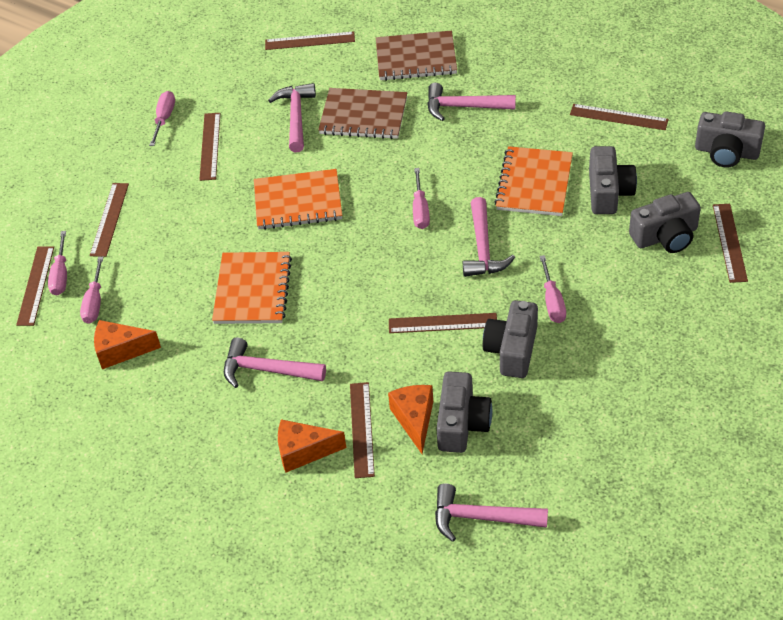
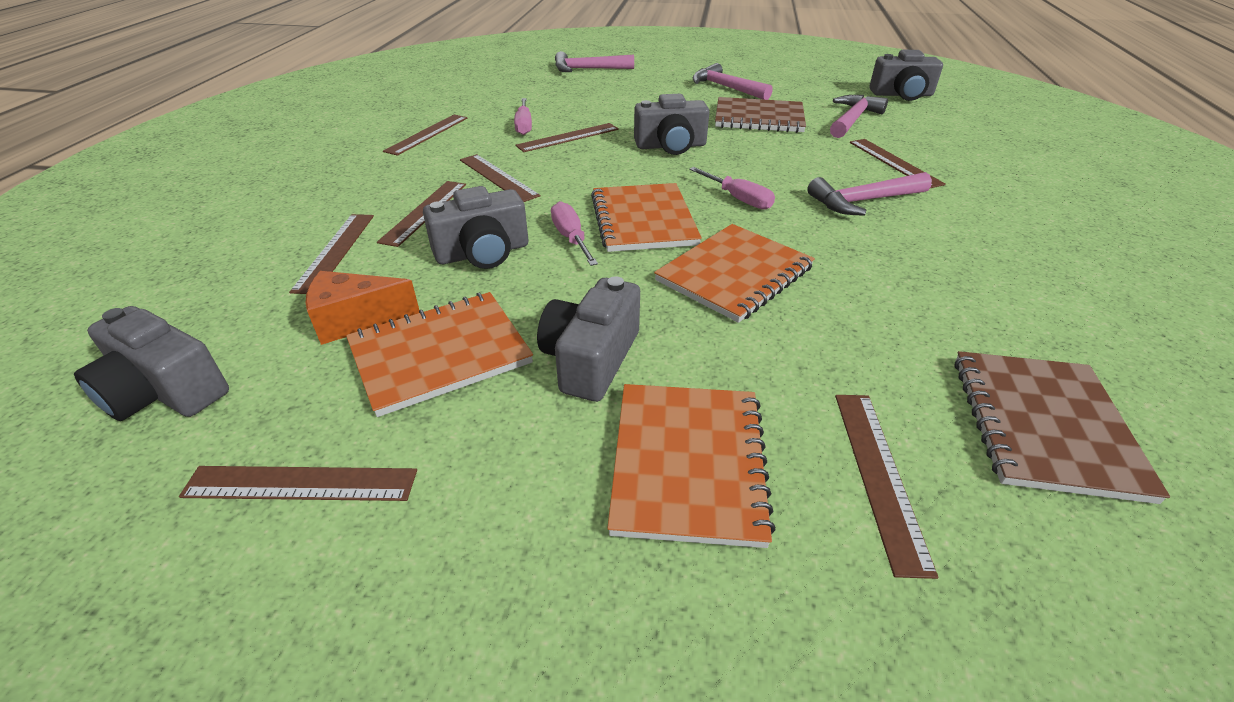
orange cheese: 3 -> 1
orange notebook: 3 -> 4
pink hammer: 5 -> 4
pink screwdriver: 5 -> 3

